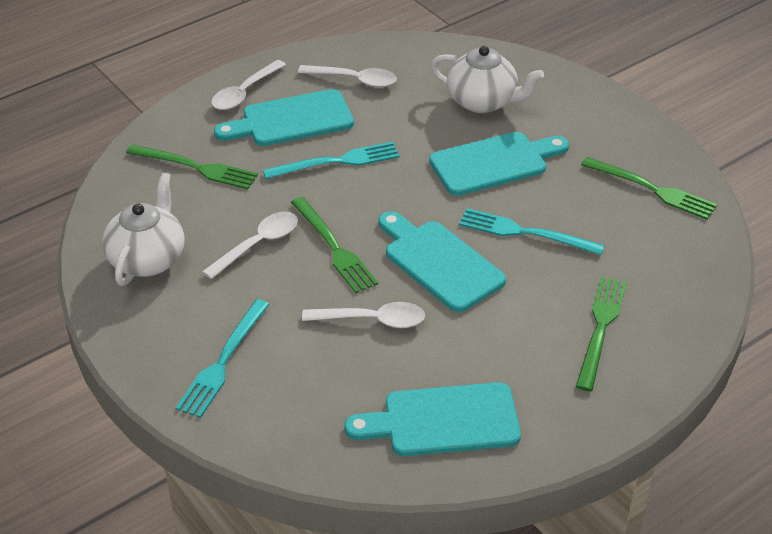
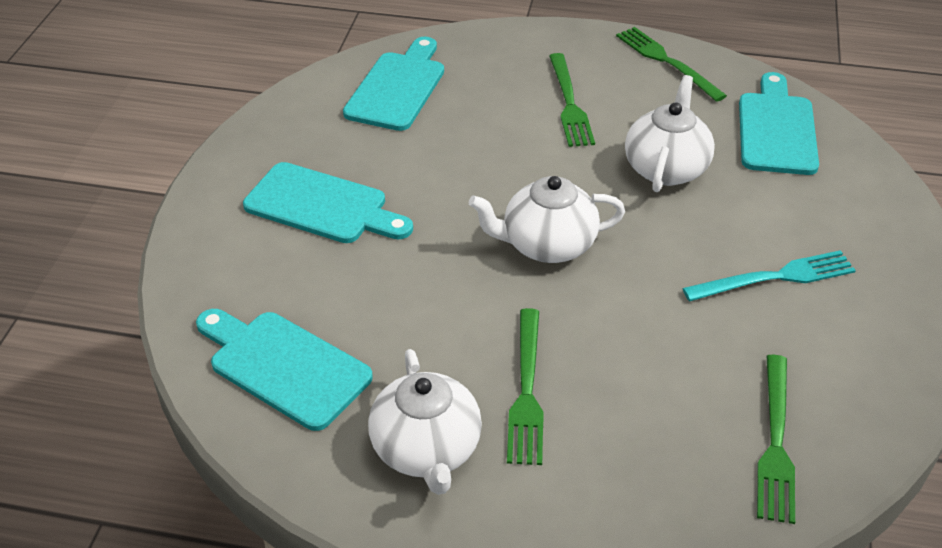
turquoise fork: 3 -> 1
white spoon: 4 -> 0
white teapot: 2 -> 3

